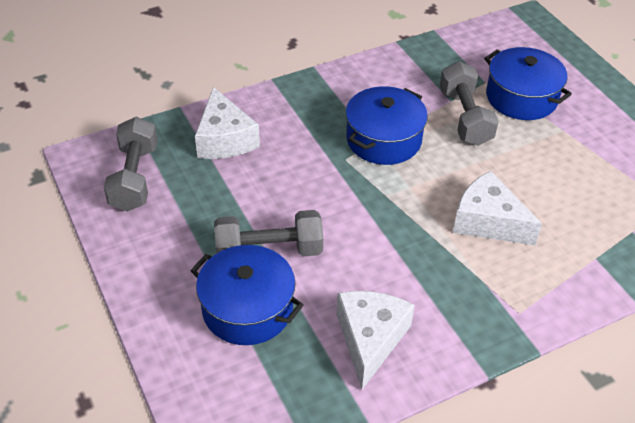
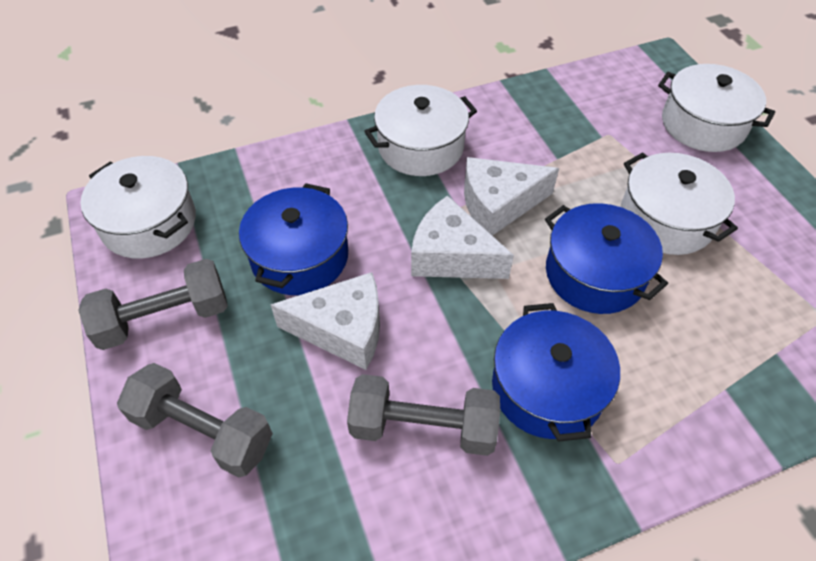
white pot: 0 -> 4

